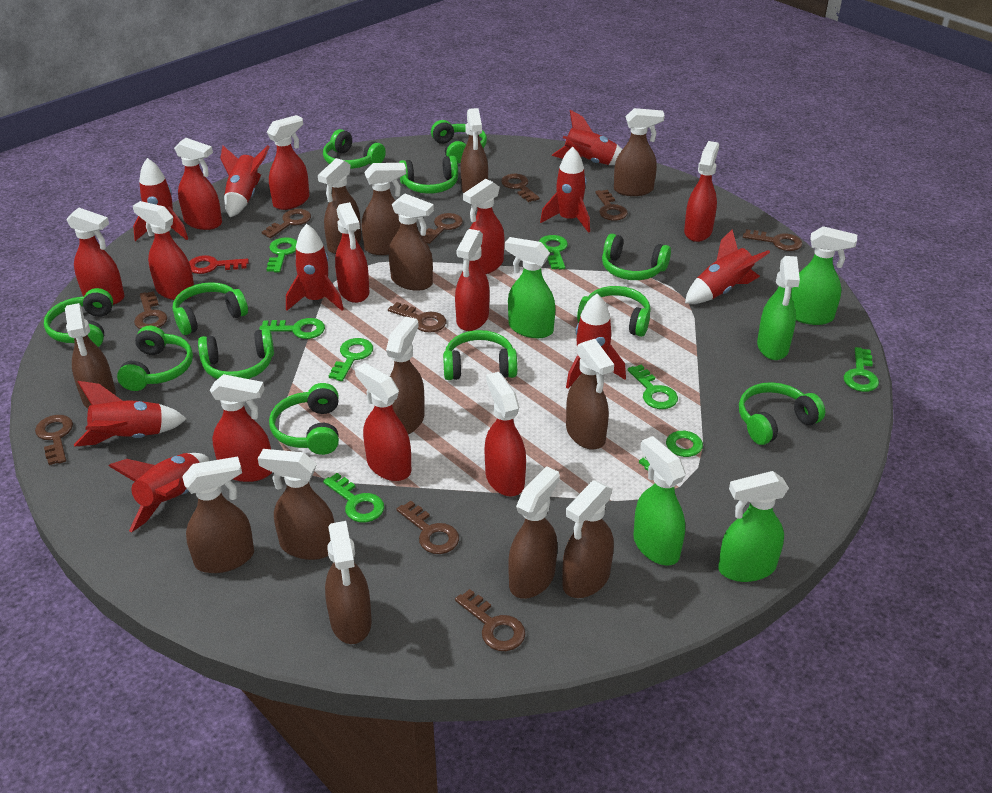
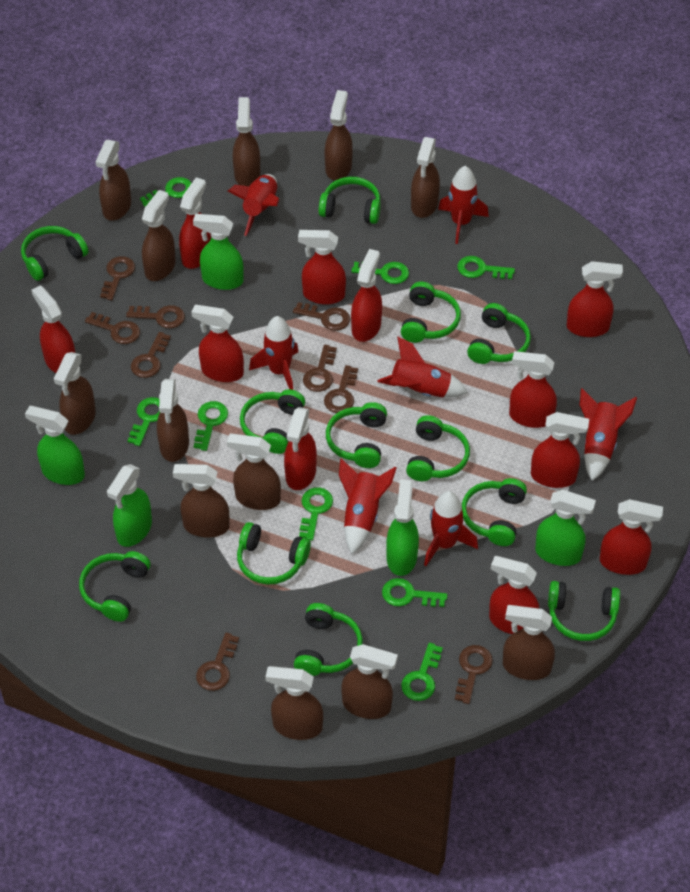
brown key: 10 -> 9
brown spray bottle: 13 -> 12
red key: 1 -> 0
red rocket: 9 -> 7

